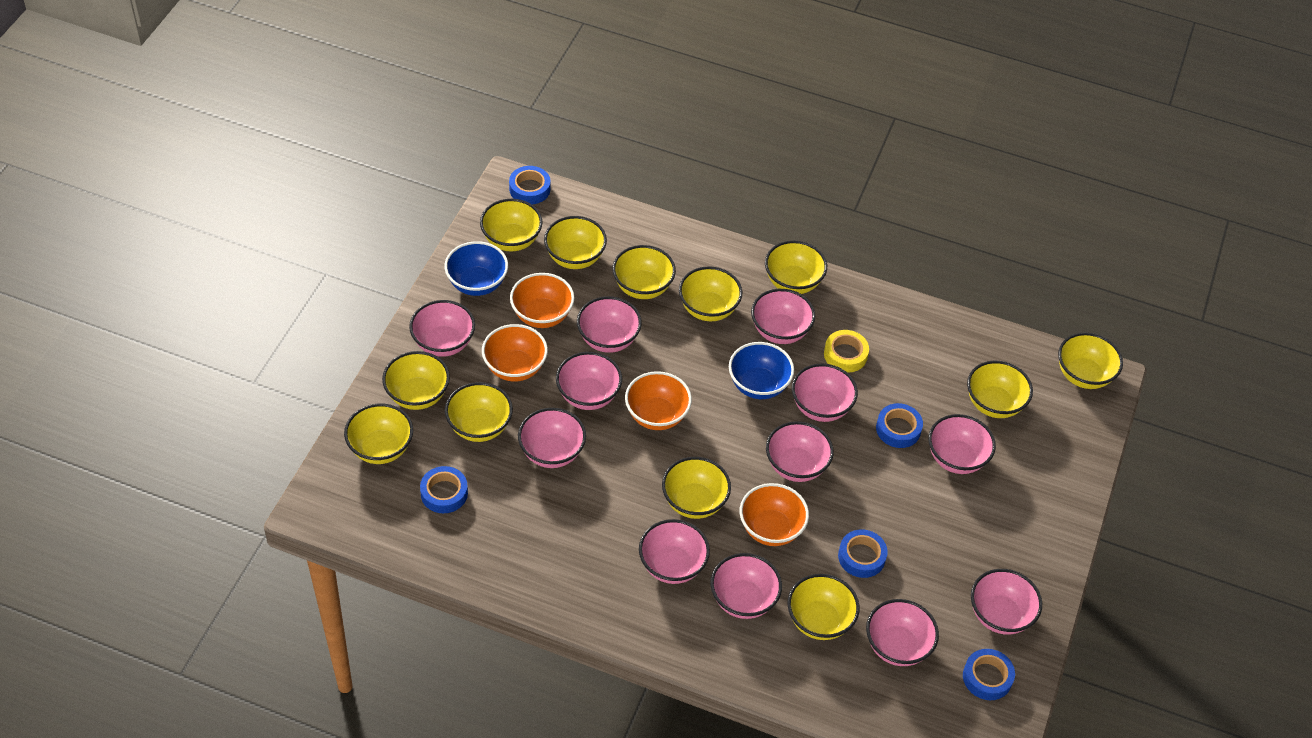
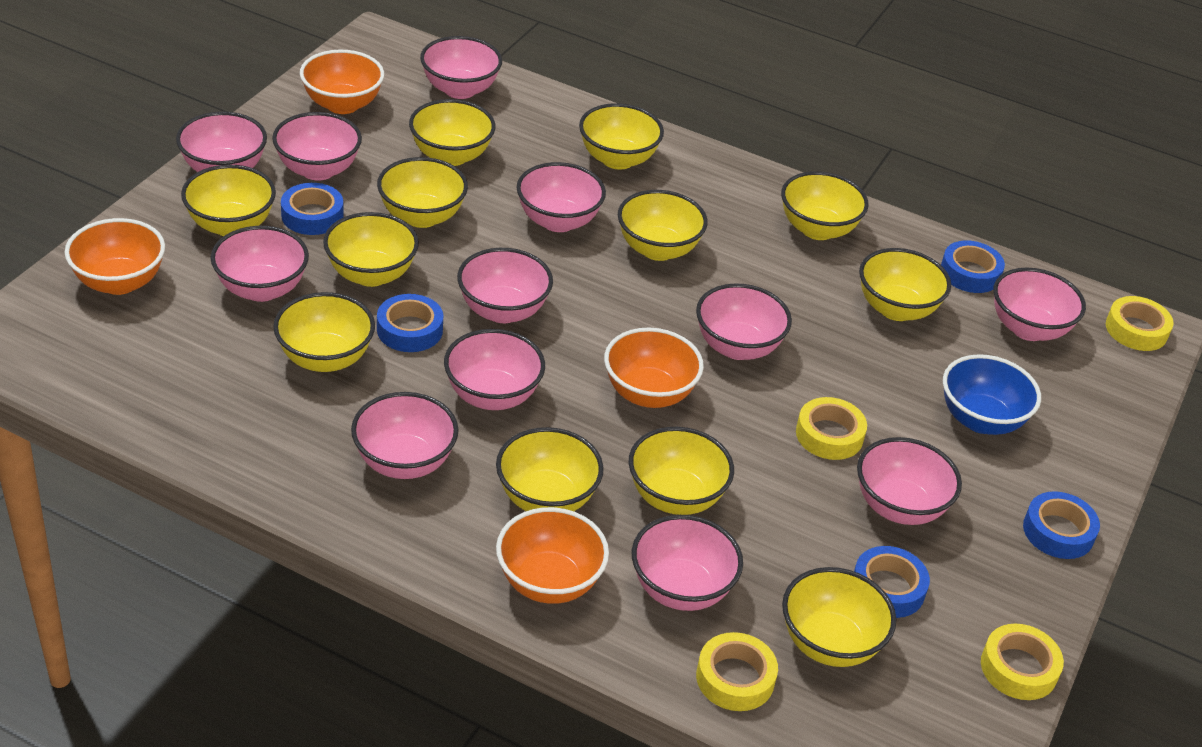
blue bowl: 2 -> 1
yellow tape: 1 -> 4

